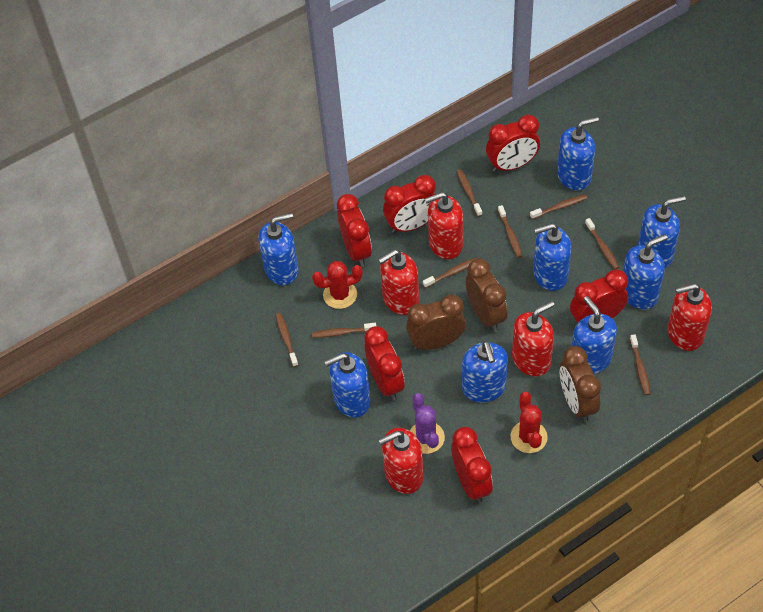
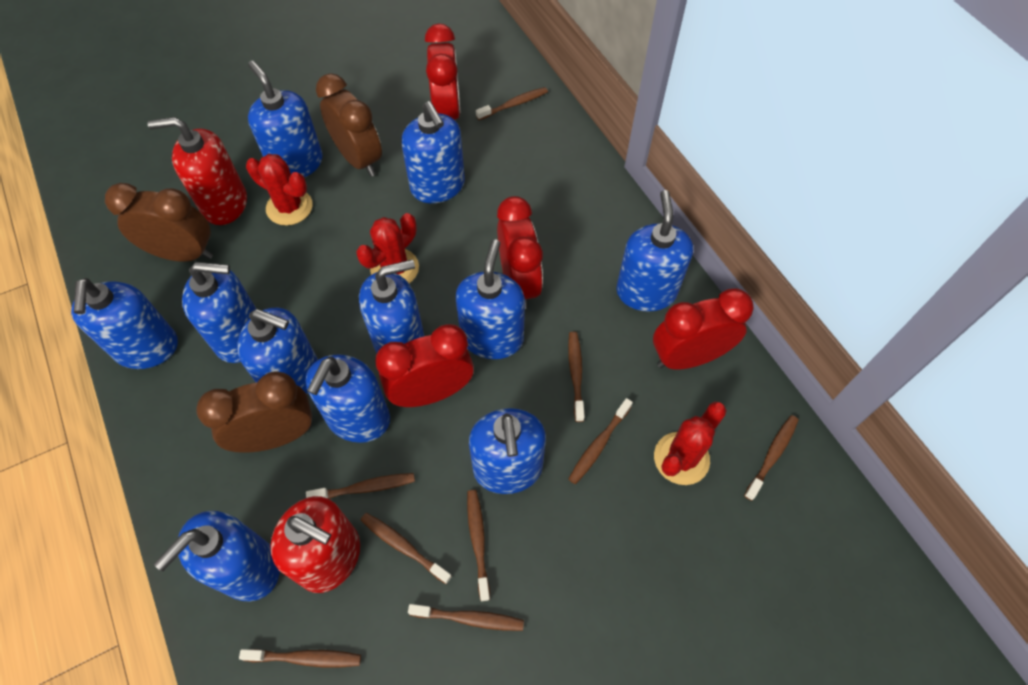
blue soap dispenser: 8 -> 11
brown toothbrush: 8 -> 9
purple cactus: 1 -> 0
red cactus: 2 -> 3
red clock: 6 -> 4
red soap dispenser: 5 -> 2

